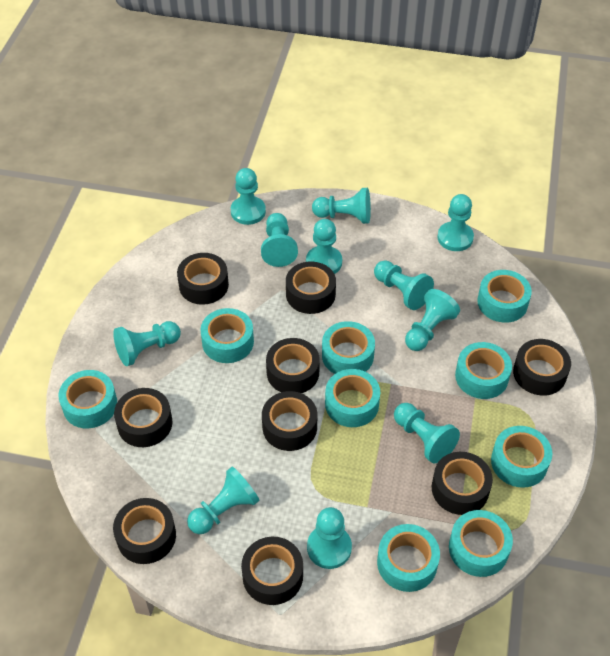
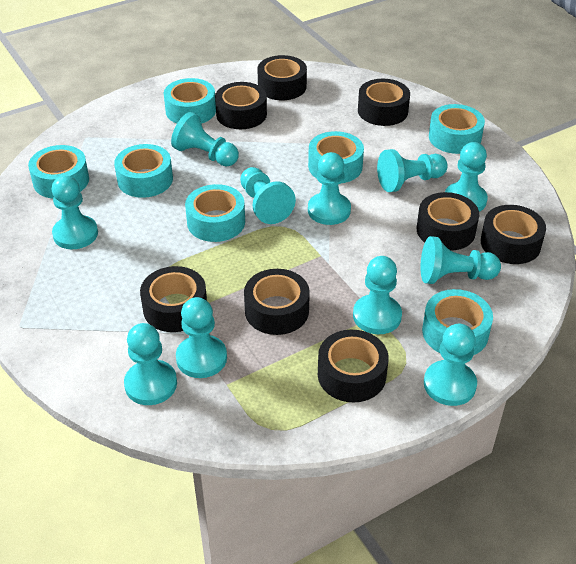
black tape: 9 -> 8
turquoise tape: 9 -> 7

